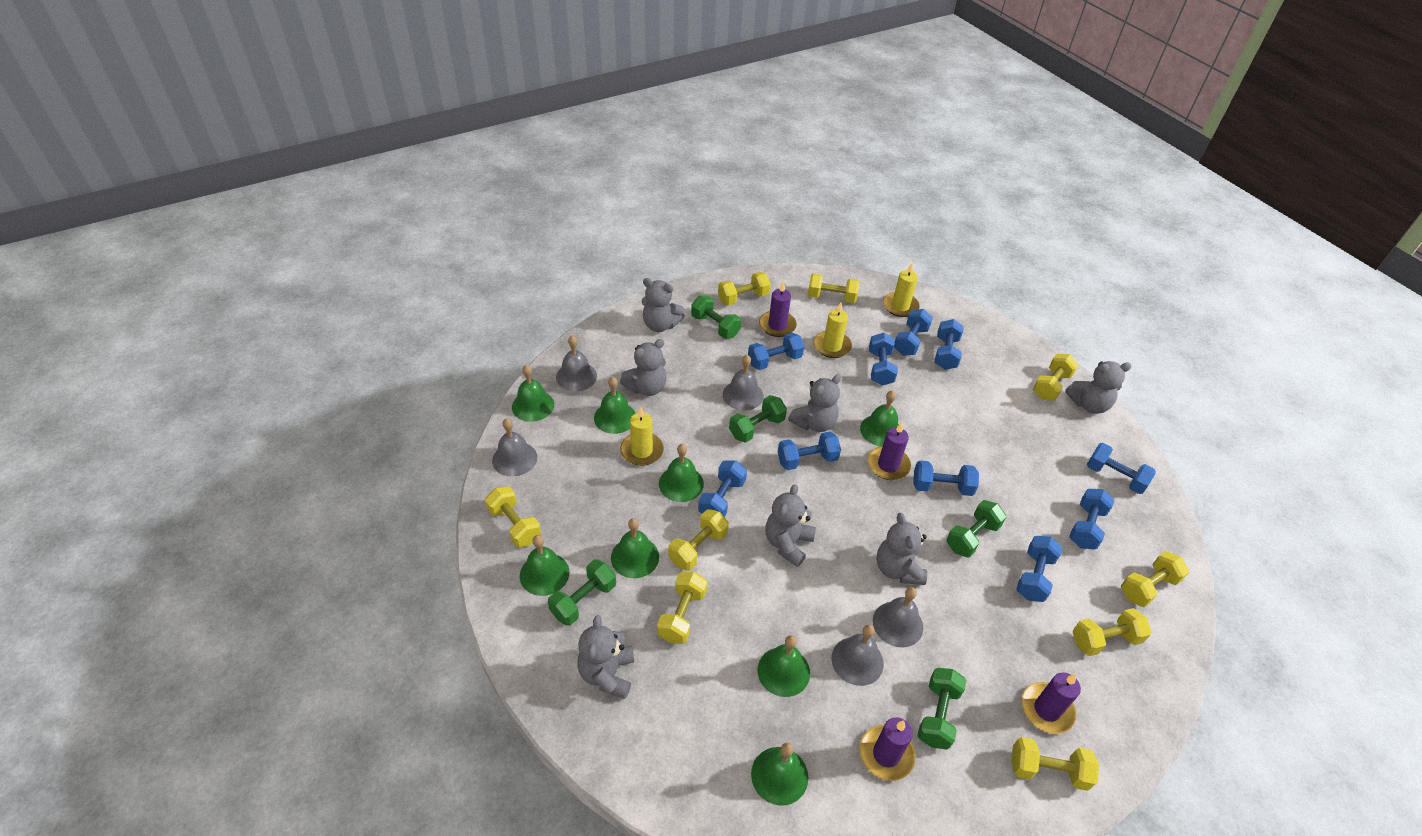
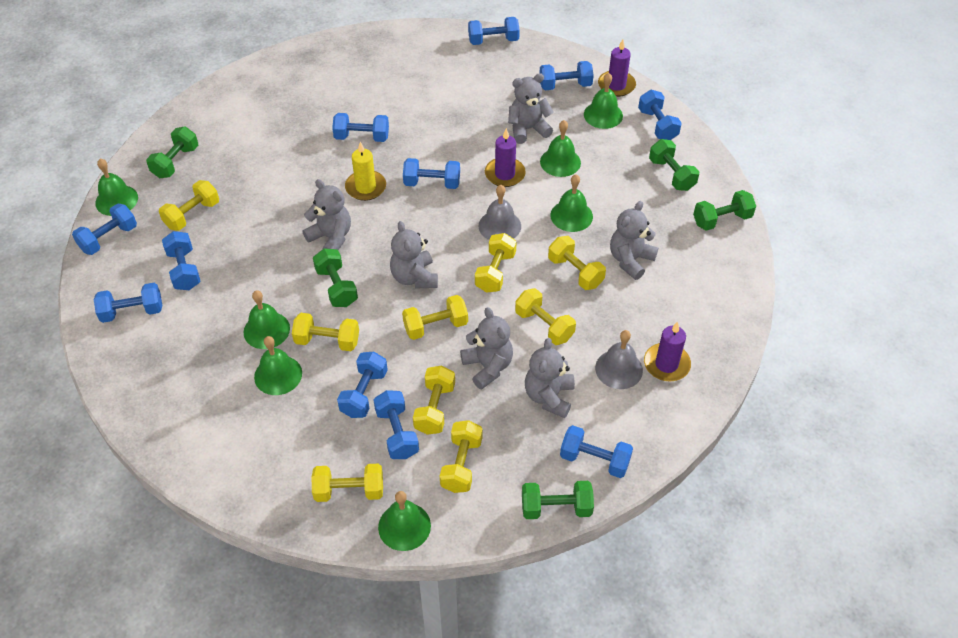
blue dumbbell: 10 -> 11
green bell: 8 -> 7
grey bell: 5 -> 2
grey teddy bear: 7 -> 6
purple candle: 4 -> 3
yellow candle: 3 -> 1

